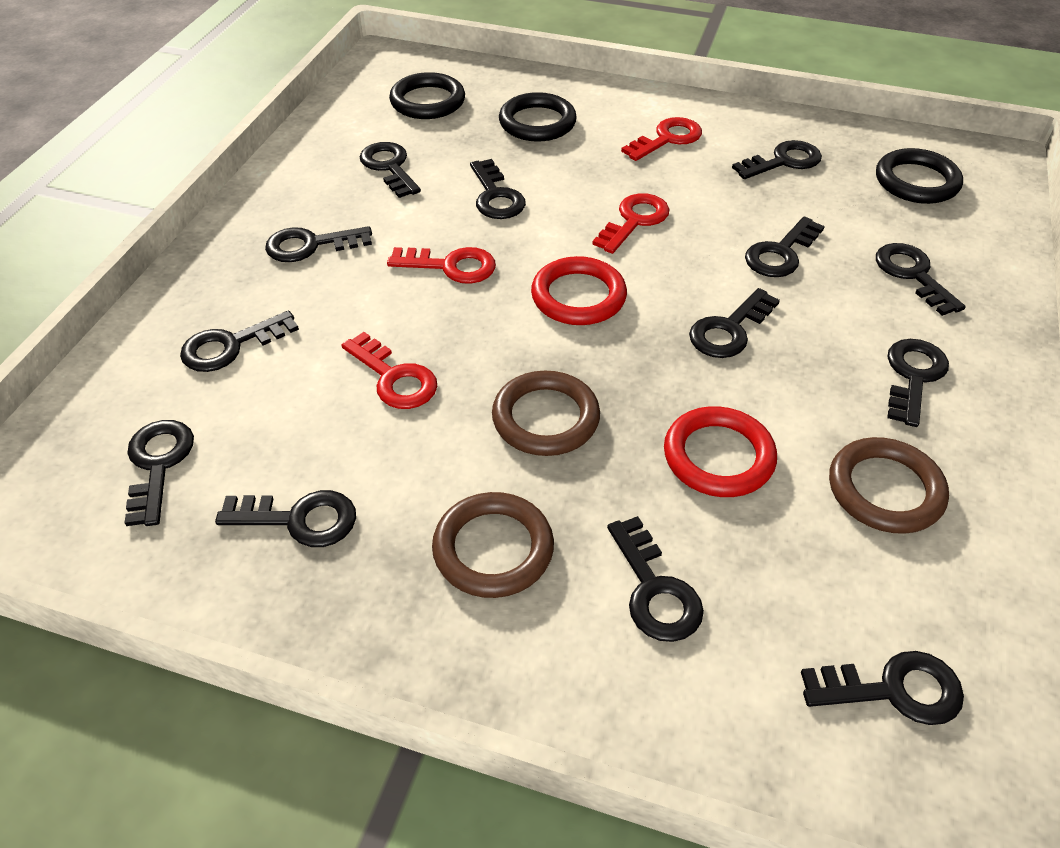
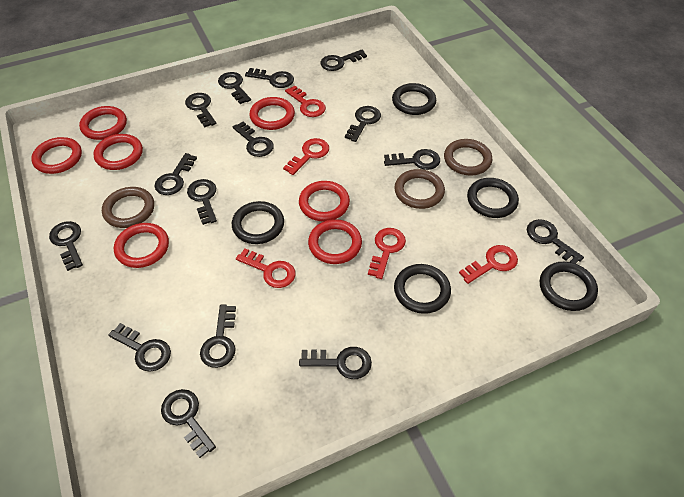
black key: 13 -> 15
black ring: 3 -> 5
red key: 4 -> 5
red ring: 2 -> 7

